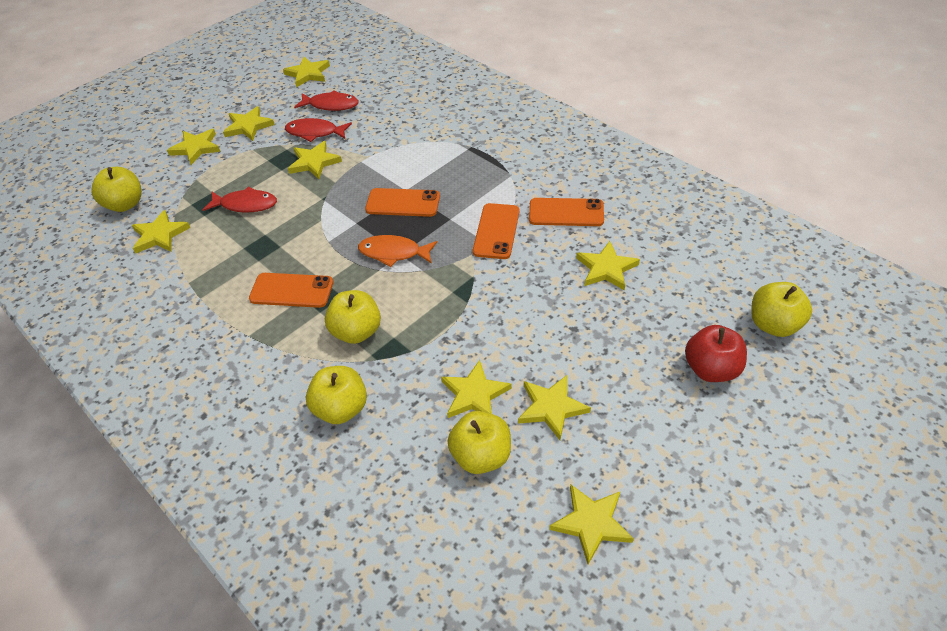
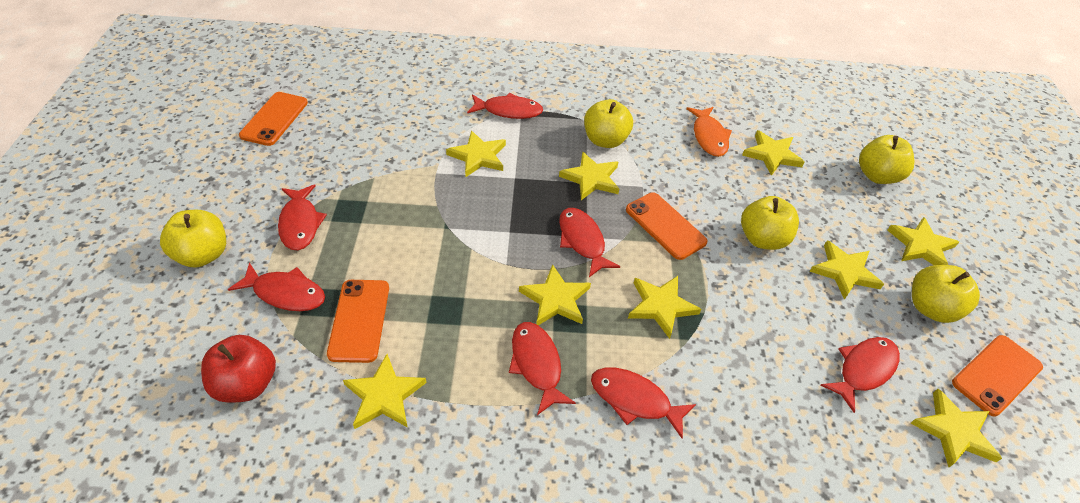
red fish: 3 -> 7

